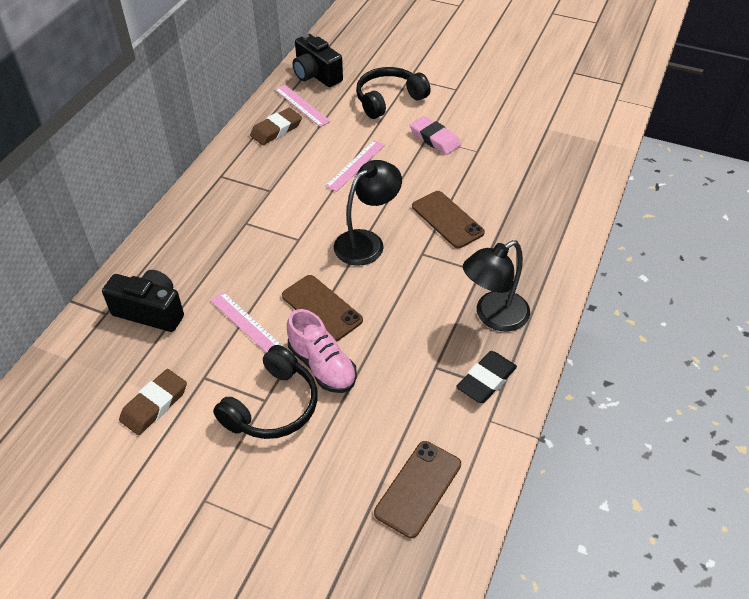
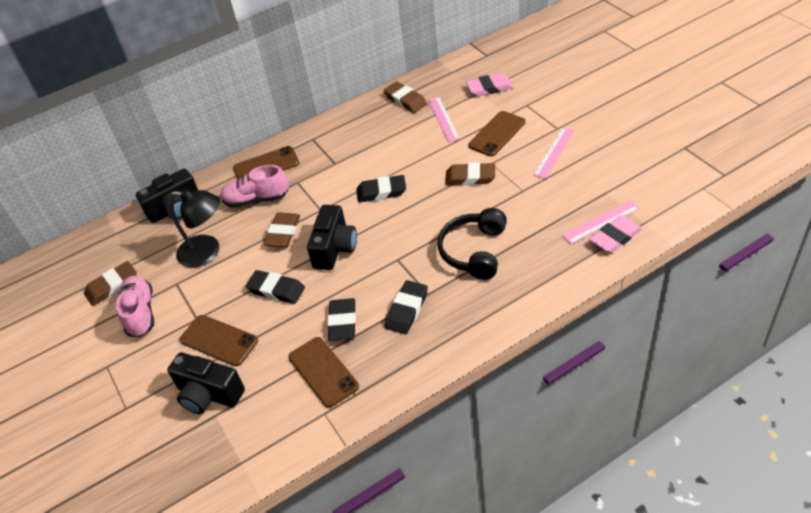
black camera: 2 -> 3
black eraser: 1 -> 4
black headphones: 2 -> 1
black lamp: 2 -> 1
brown eraser: 2 -> 4
brown phone: 3 -> 4
pink eraser: 1 -> 2
pink shoe: 1 -> 2

